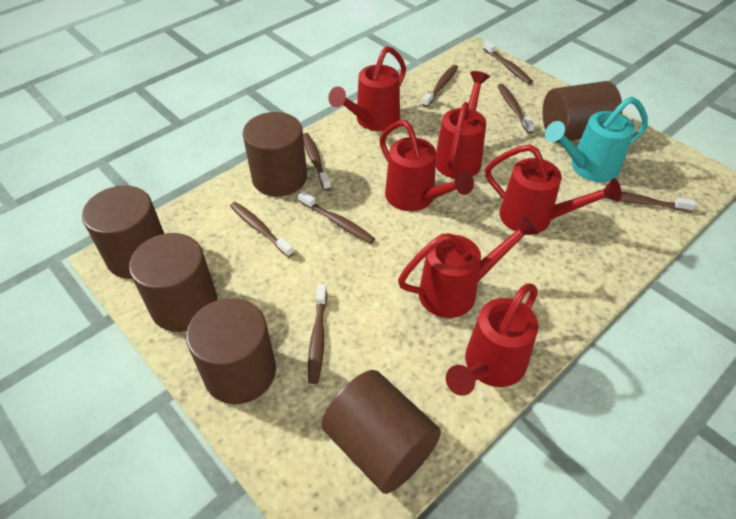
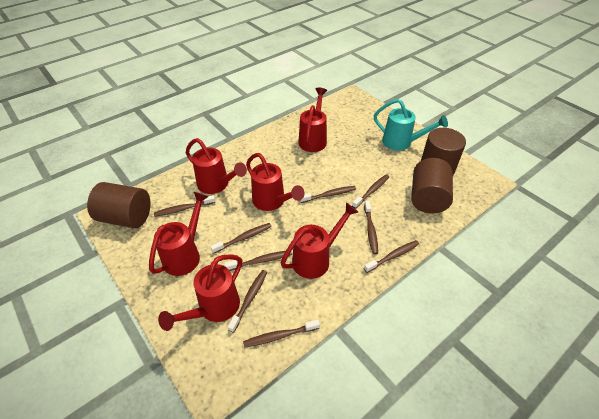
brown cylinder: 6 -> 3
brown toothbrush: 8 -> 9

